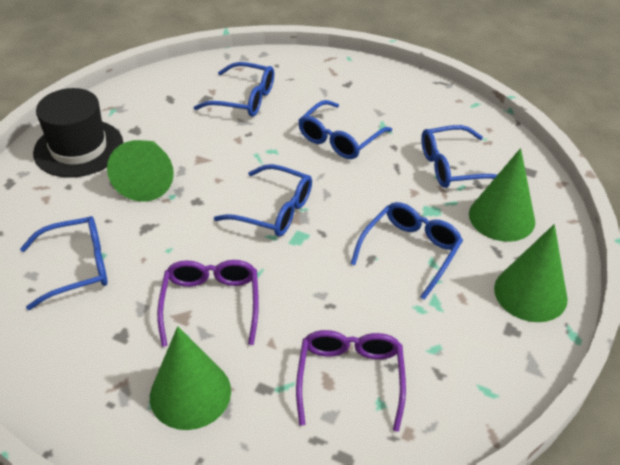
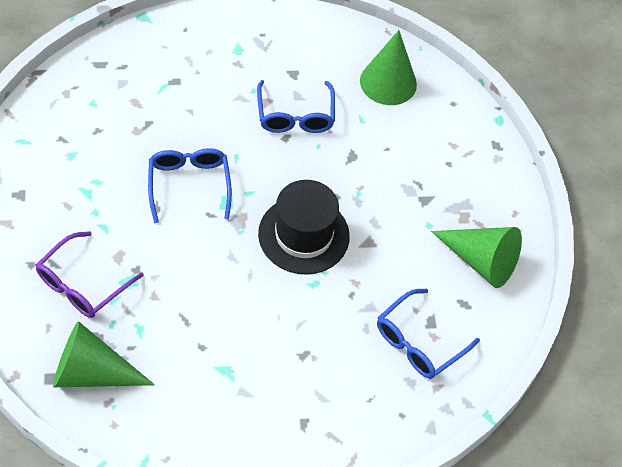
blue glasses: 6 -> 3
green cone: 4 -> 3
purple glasses: 2 -> 1

